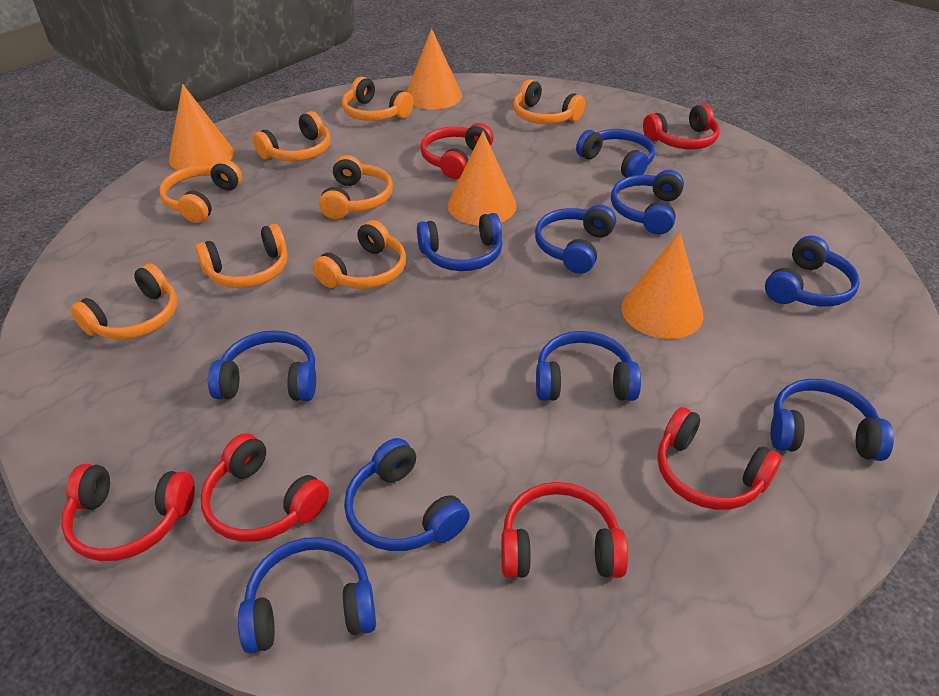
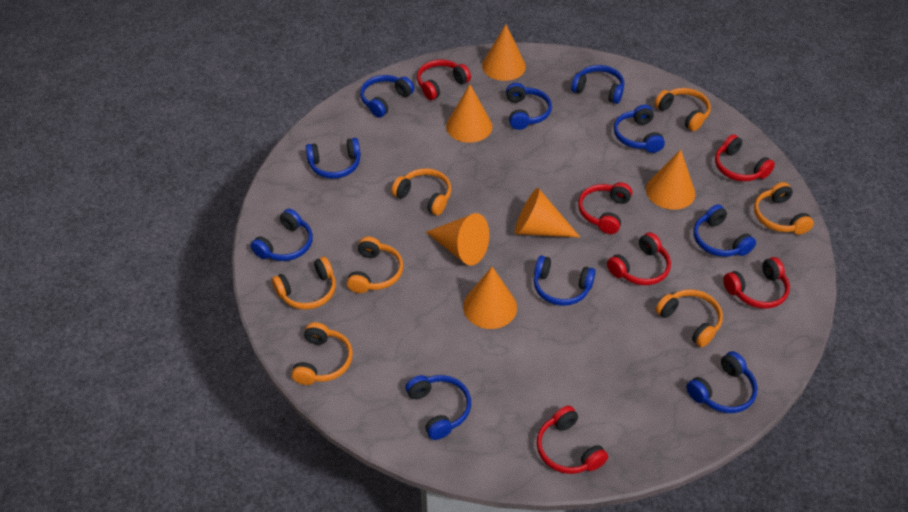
orange cone: 4 -> 6
orange headphones: 8 -> 7

